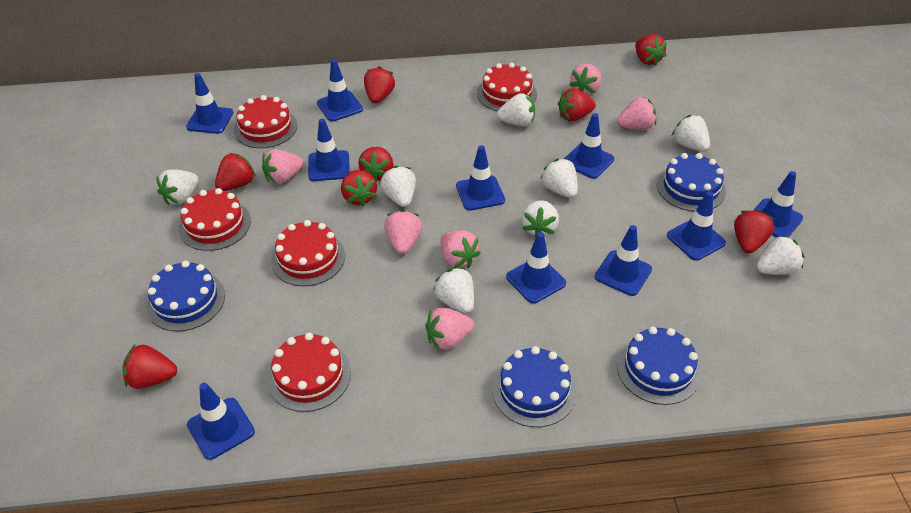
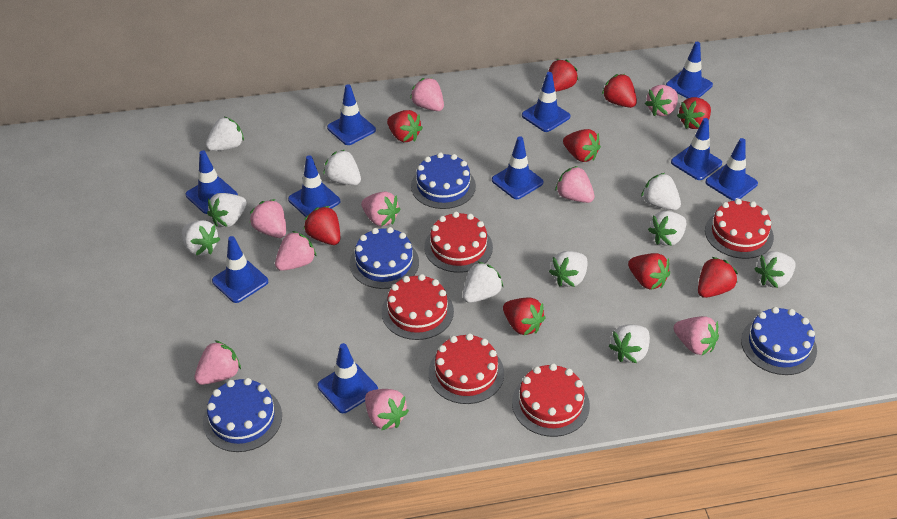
pink strawberry: 6 -> 9
red strawberry: 8 -> 9
white strawberry: 8 -> 10

